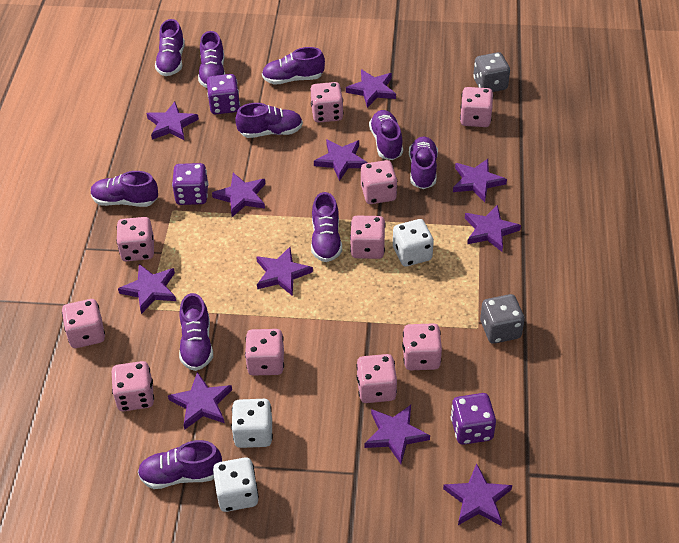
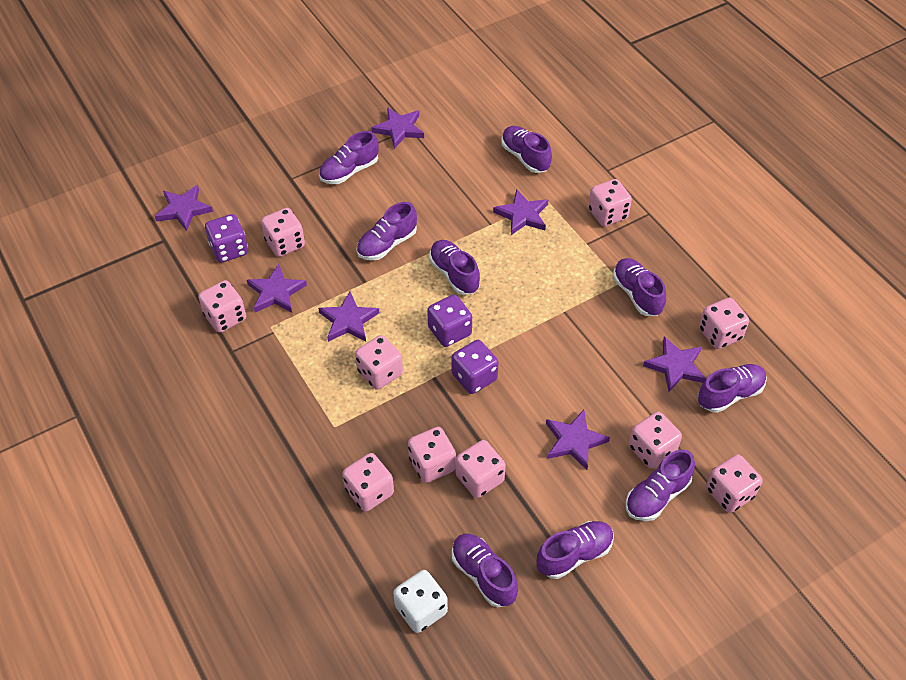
grey dice: 2 -> 0
purple shoe: 10 -> 9
purple star: 11 -> 7
white dice: 3 -> 1

